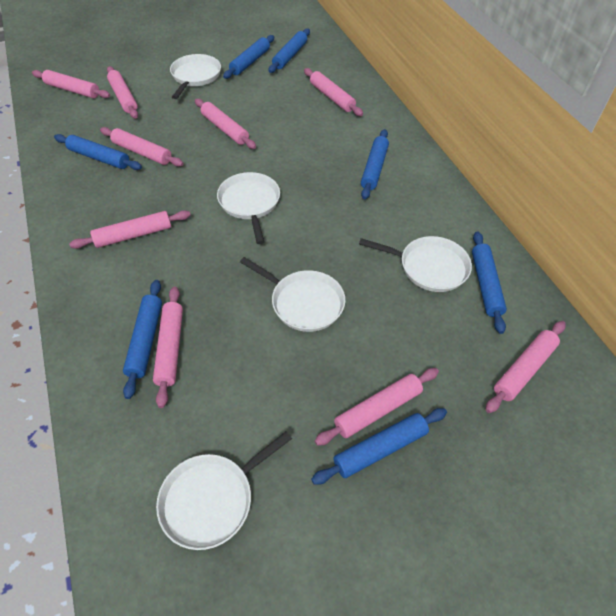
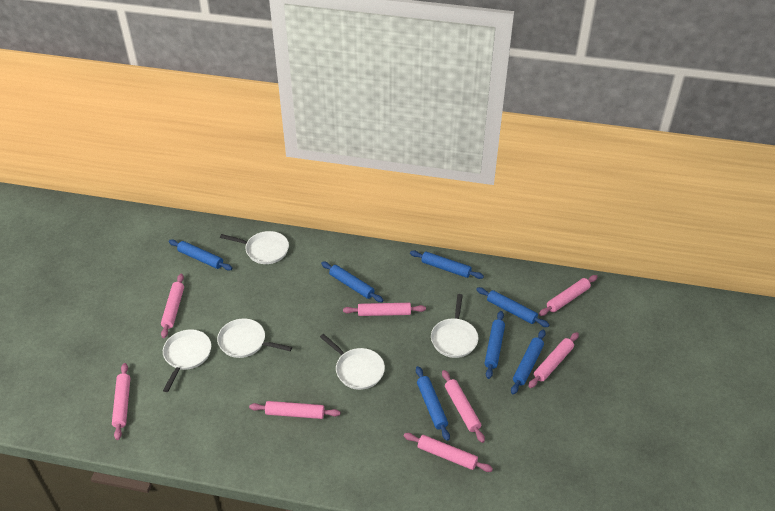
pink rolling pin: 9 -> 8

